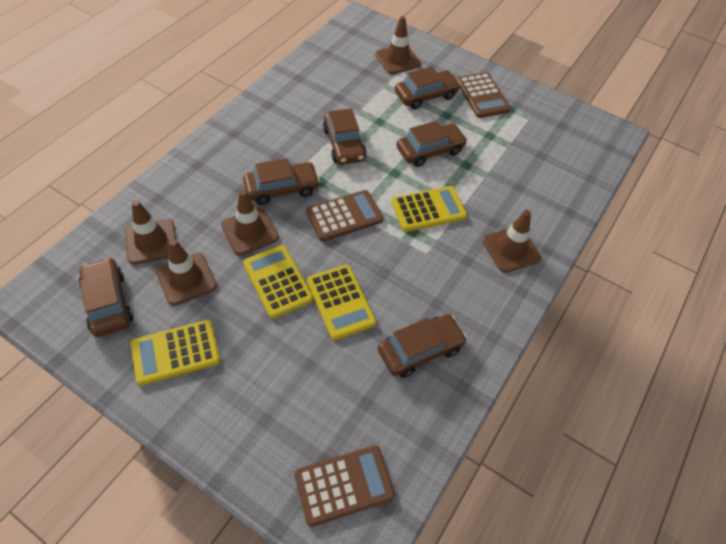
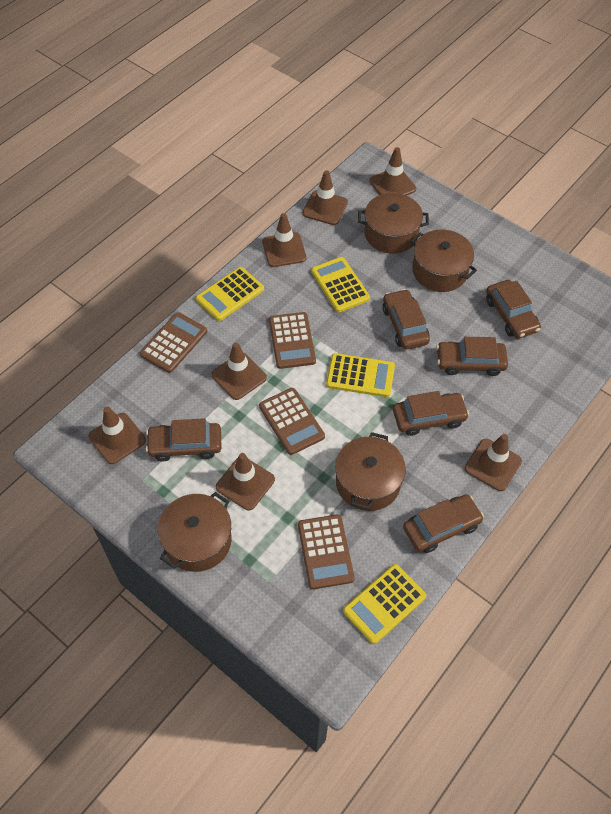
brown calculator: 3 -> 4
brown pot: 0 -> 4
brown traffic cone: 5 -> 7

